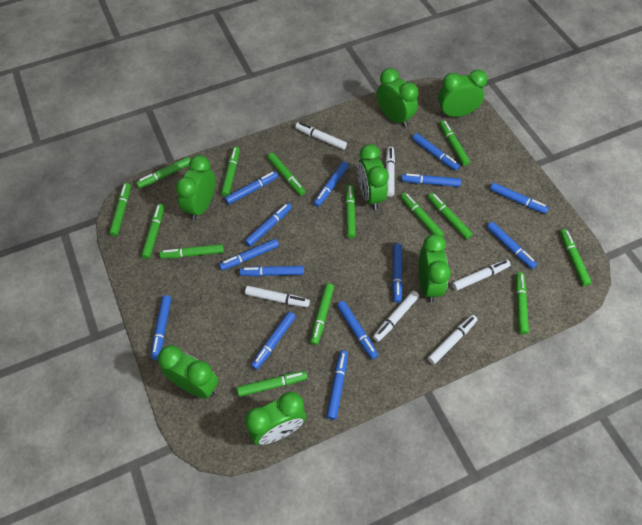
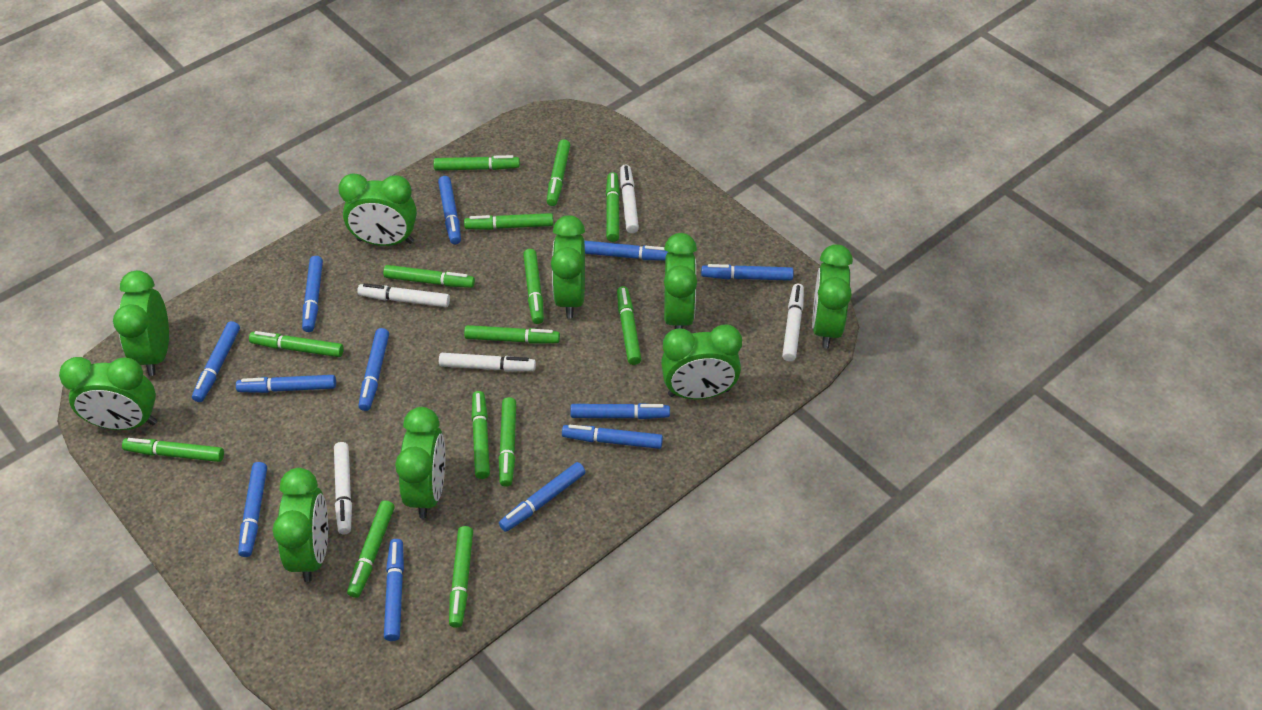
blue marker: 14 -> 12
green clock: 7 -> 9
white marker: 6 -> 5

